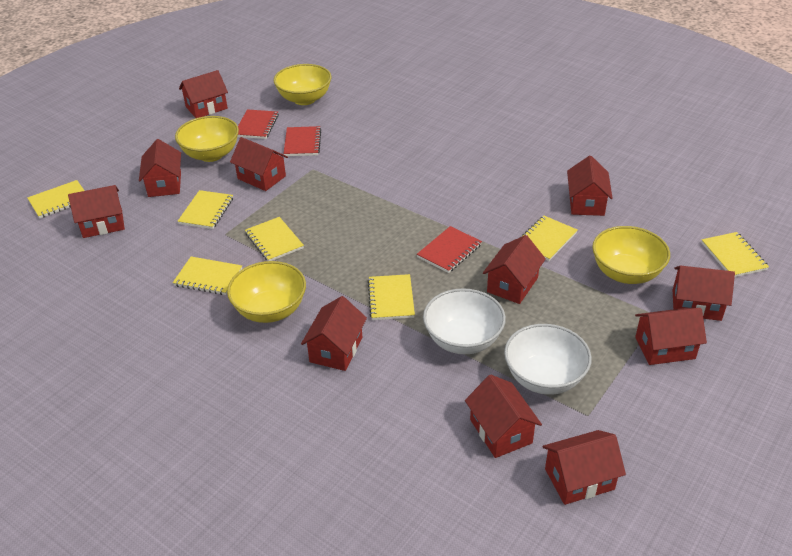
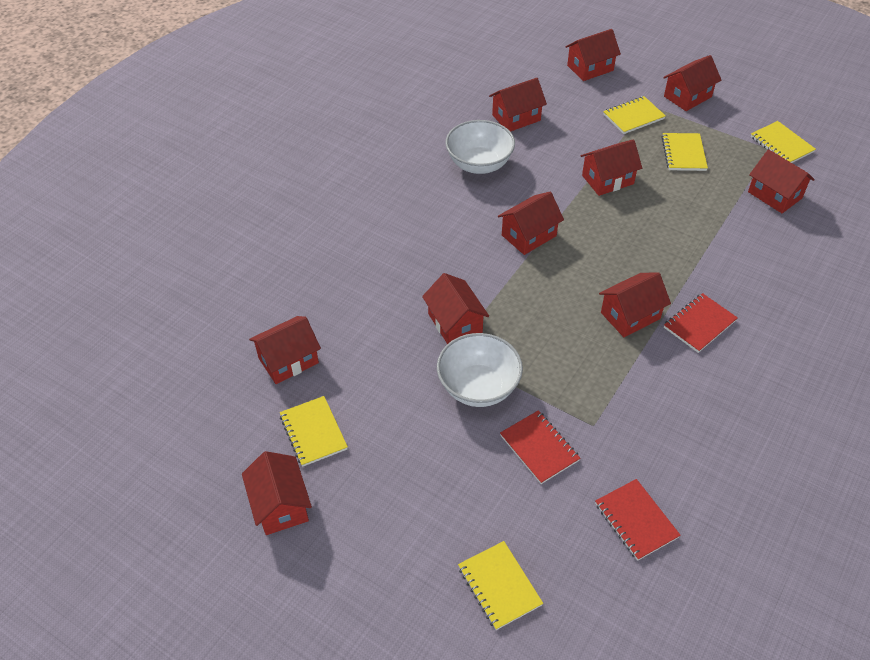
red house: 11 -> 10
yellow bowl: 4 -> 0
yellow notebook: 7 -> 5

